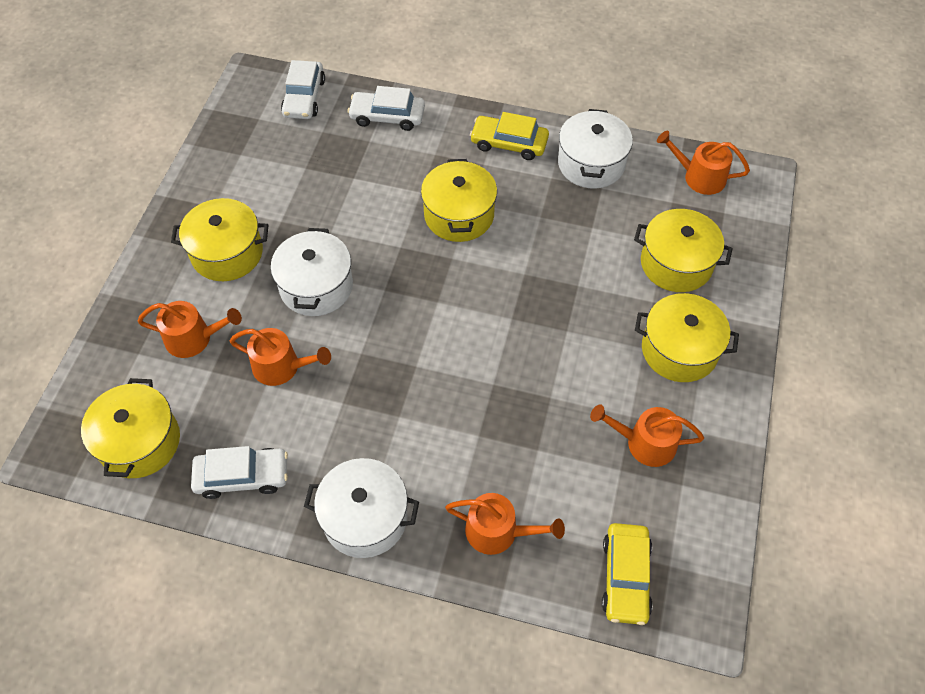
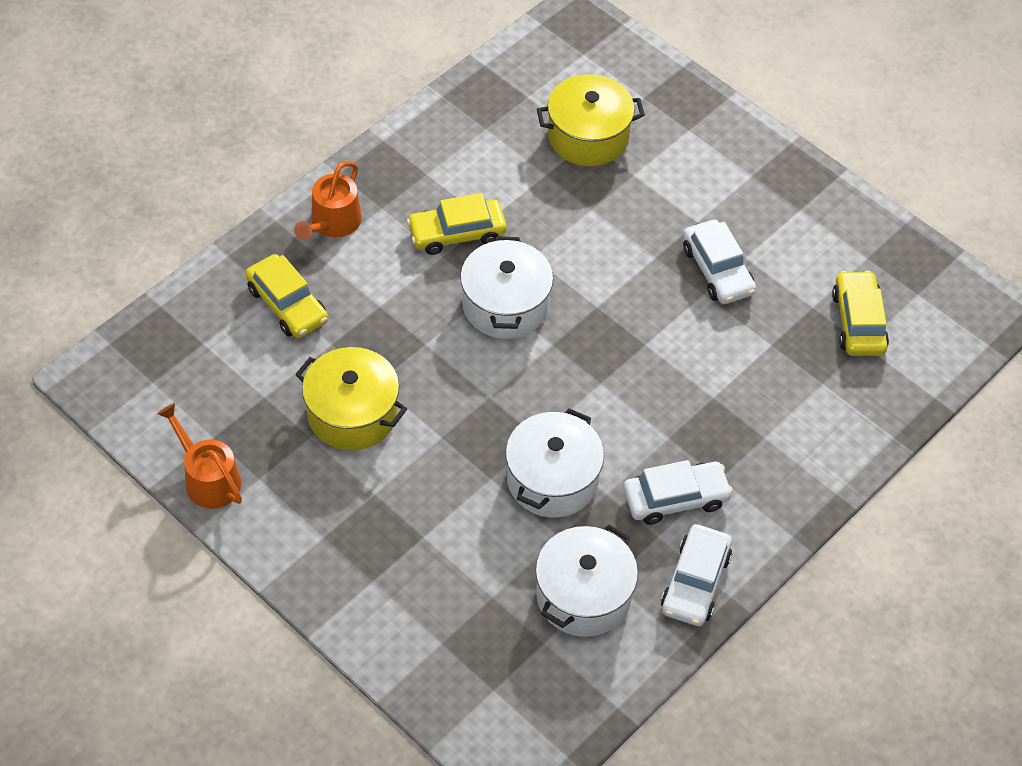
orange watering can: 5 -> 2
yellow car: 2 -> 3
yellow pot: 5 -> 2

